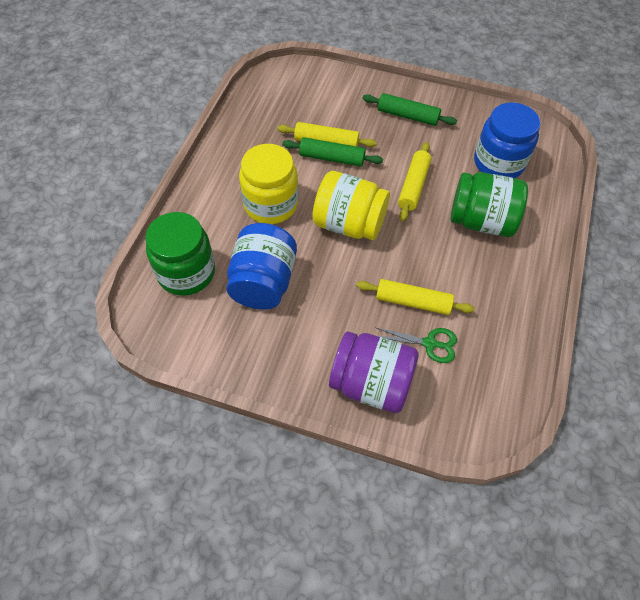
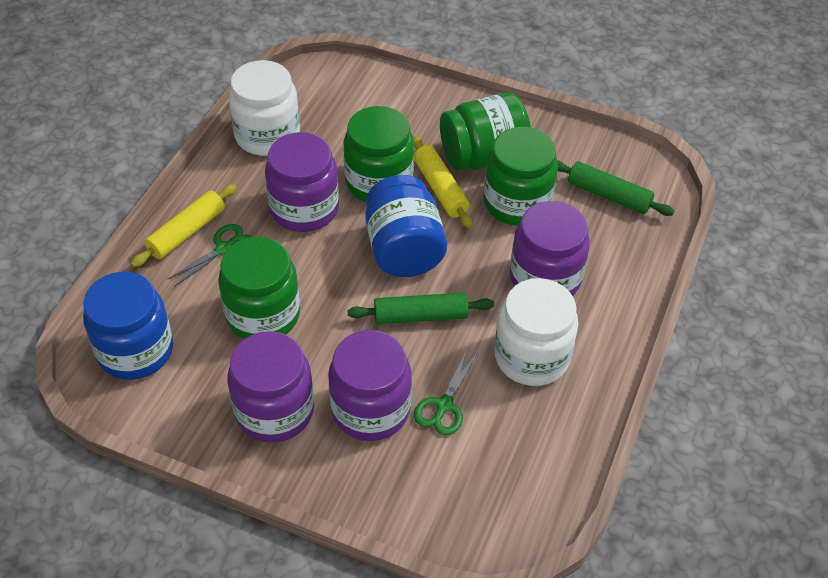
green jar: 2 -> 4
green scissors: 1 -> 2
purple jar: 1 -> 4
white jar: 0 -> 2
yellow jar: 2 -> 0
yellow rolling pin: 3 -> 2

